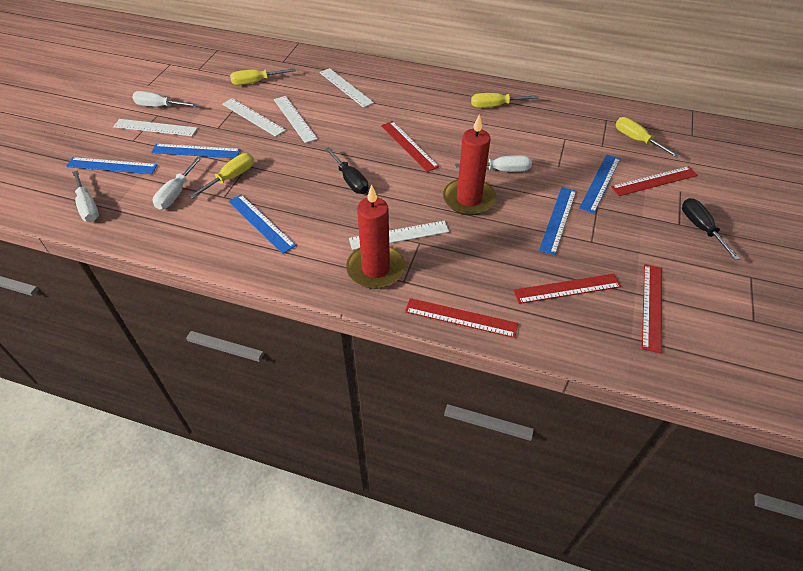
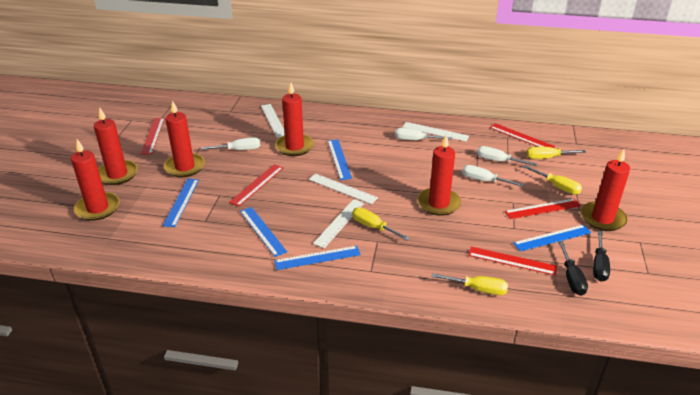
red candle: 2 -> 6
white ruler: 5 -> 4

